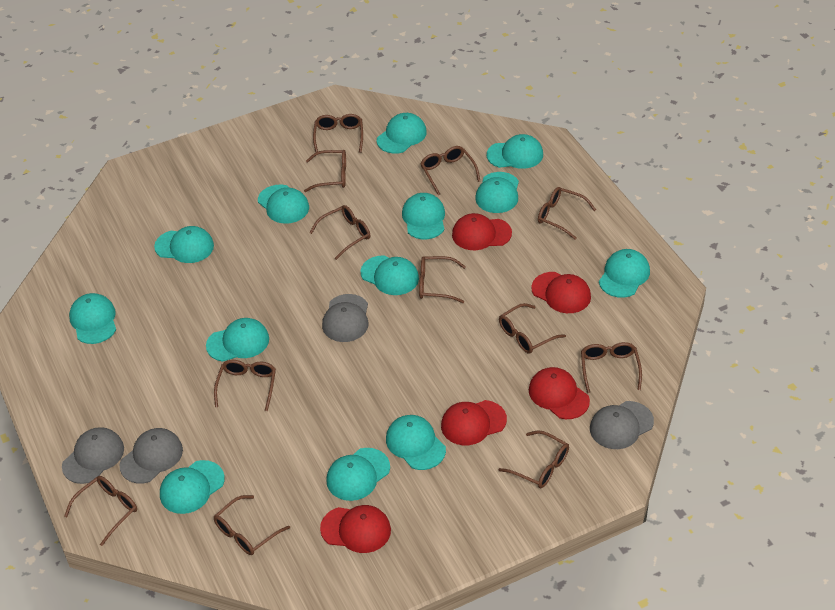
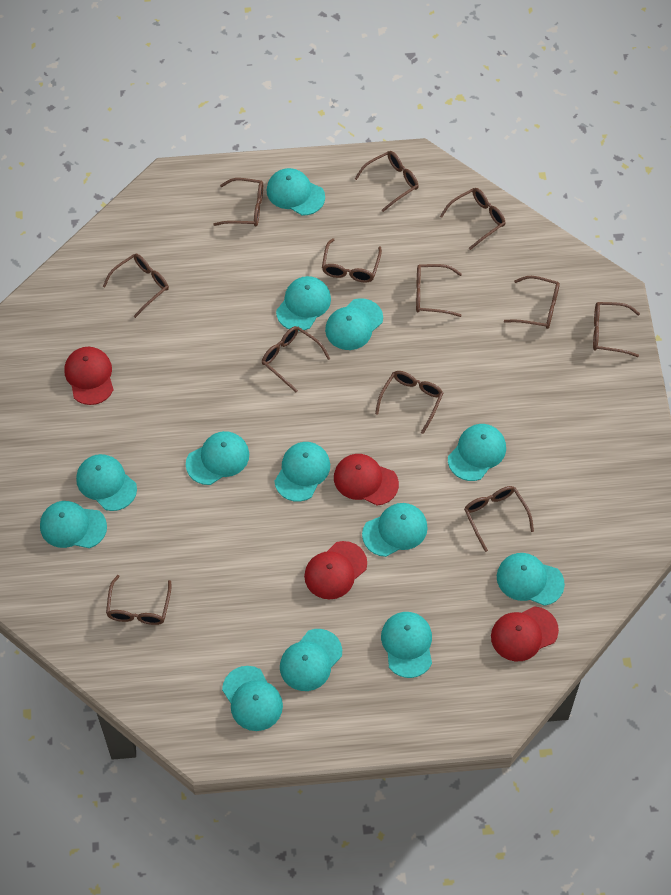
grey cap: 4 -> 0
red cap: 5 -> 4

